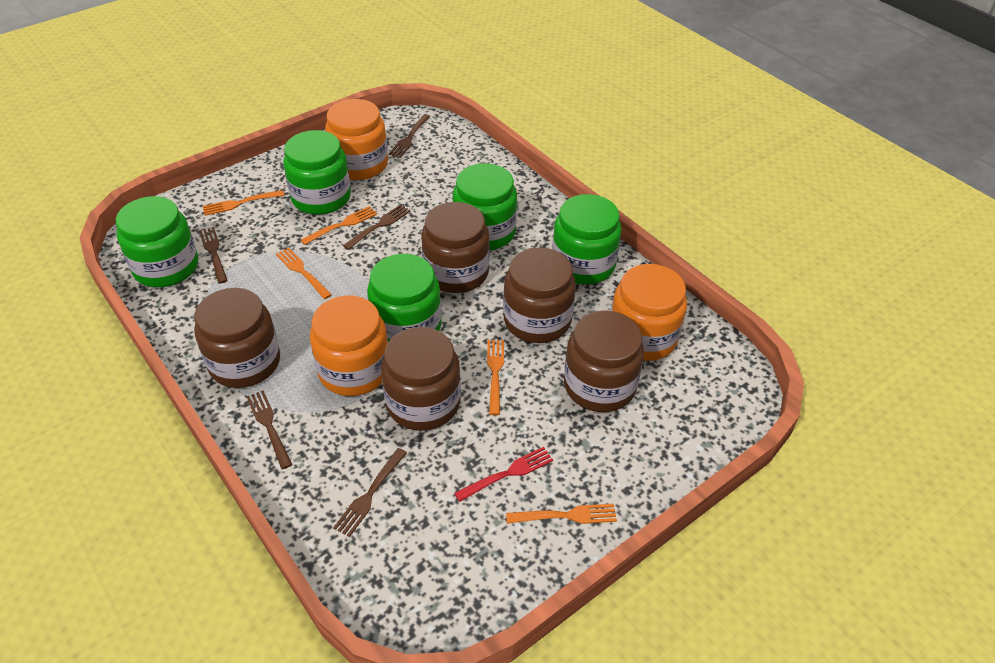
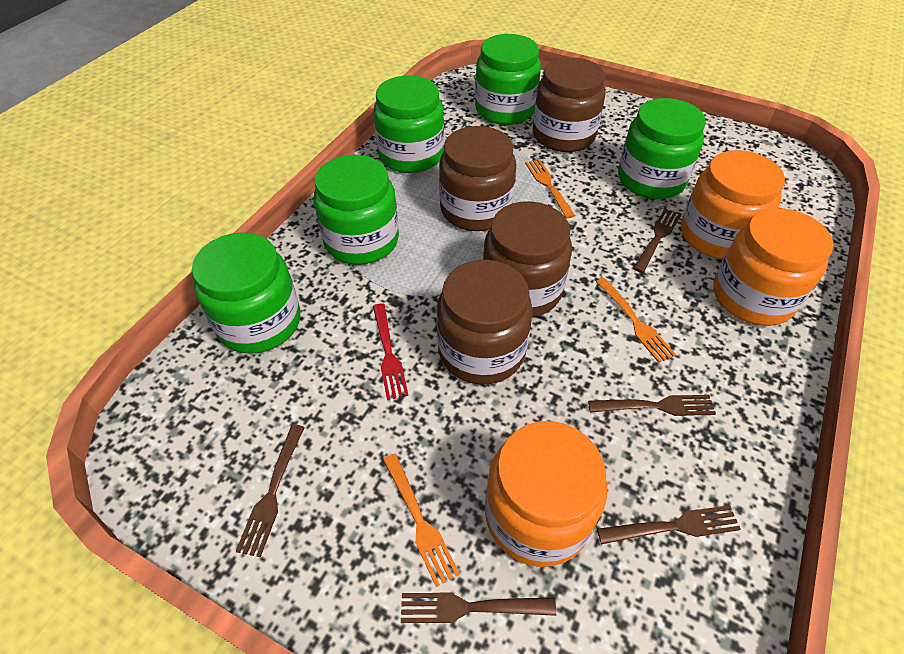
brown jar: 5 -> 4
orange fork: 5 -> 3

